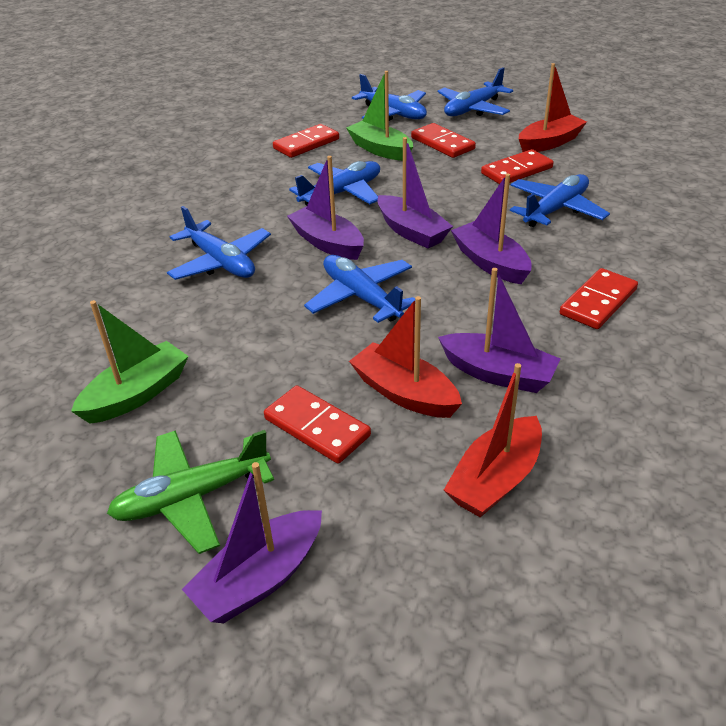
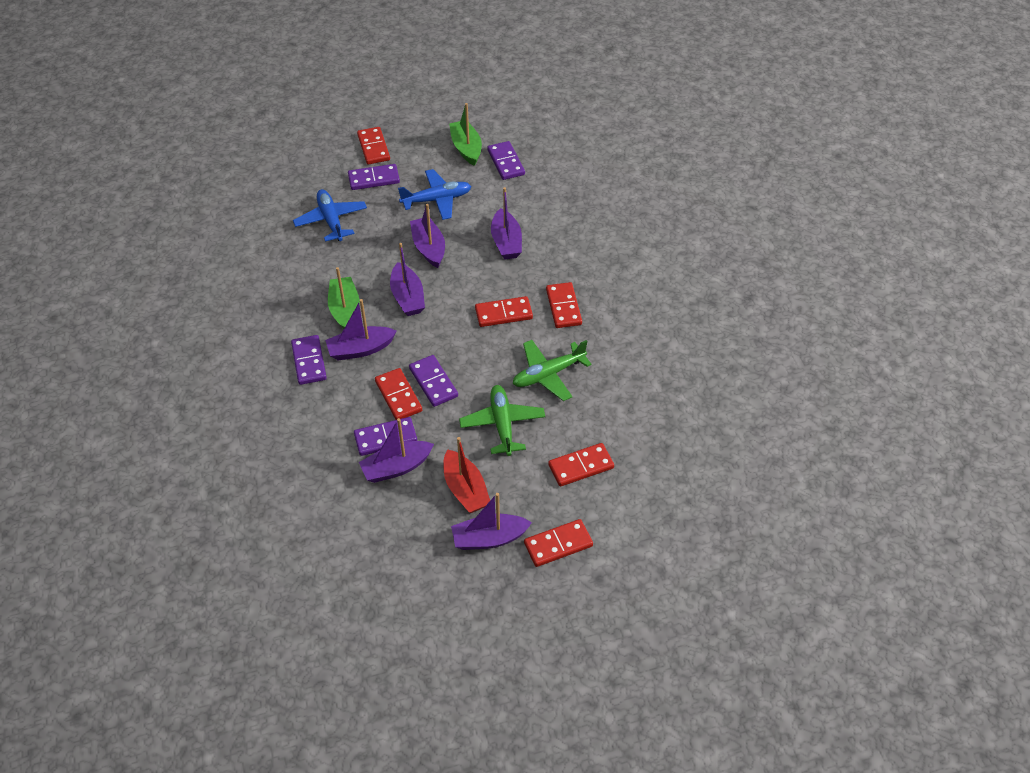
blue plane: 6 -> 2
green plane: 1 -> 2
purple boat: 5 -> 6
purple domino: 0 -> 5
red boat: 3 -> 1
red domino: 5 -> 6

